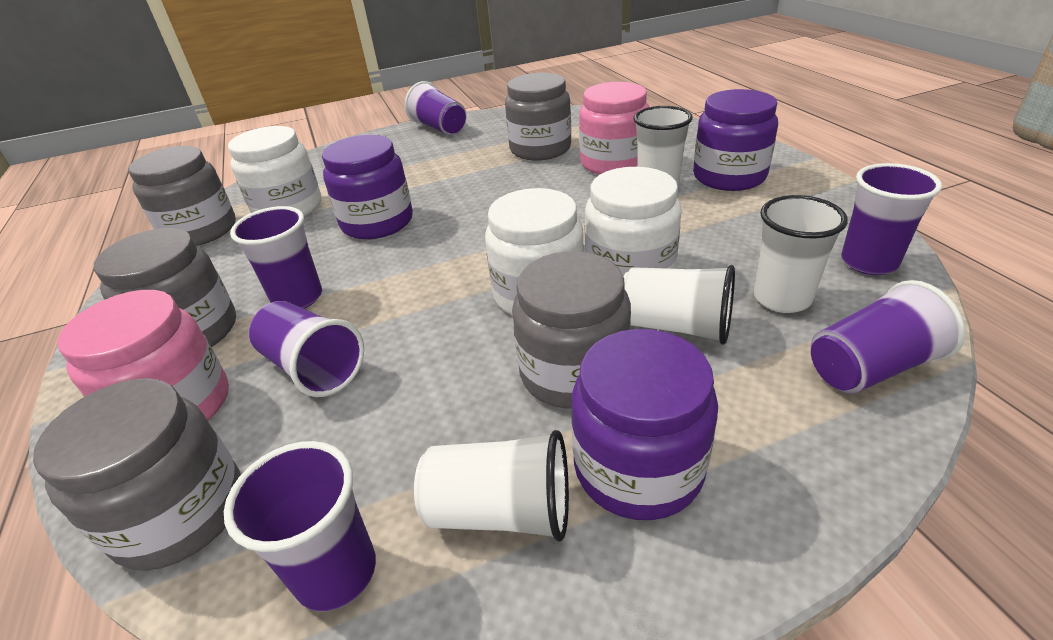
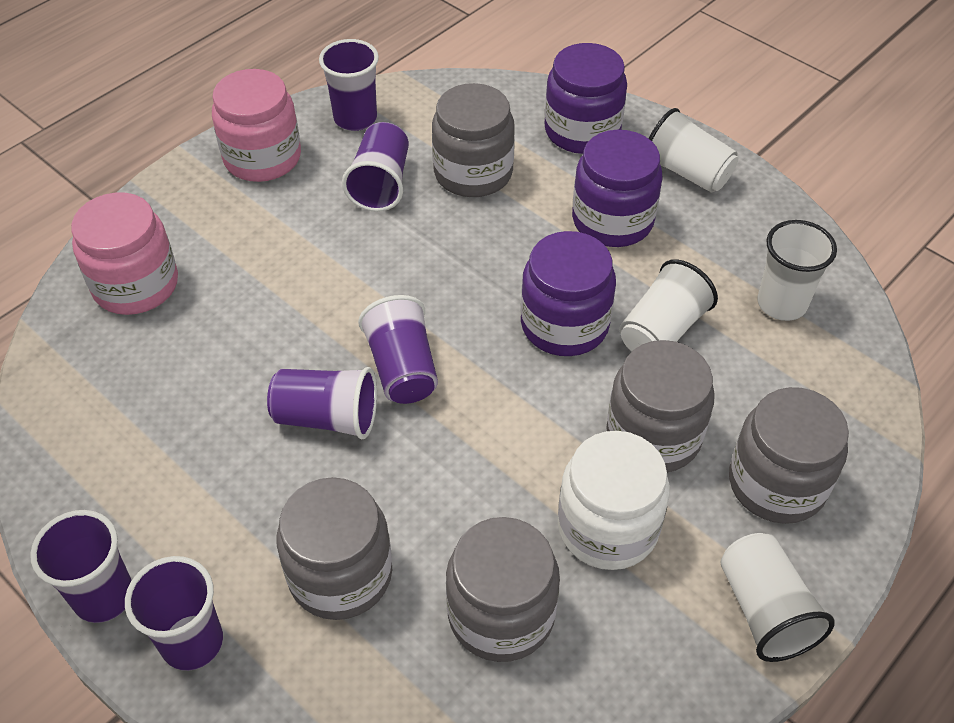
white jar: 3 -> 1

